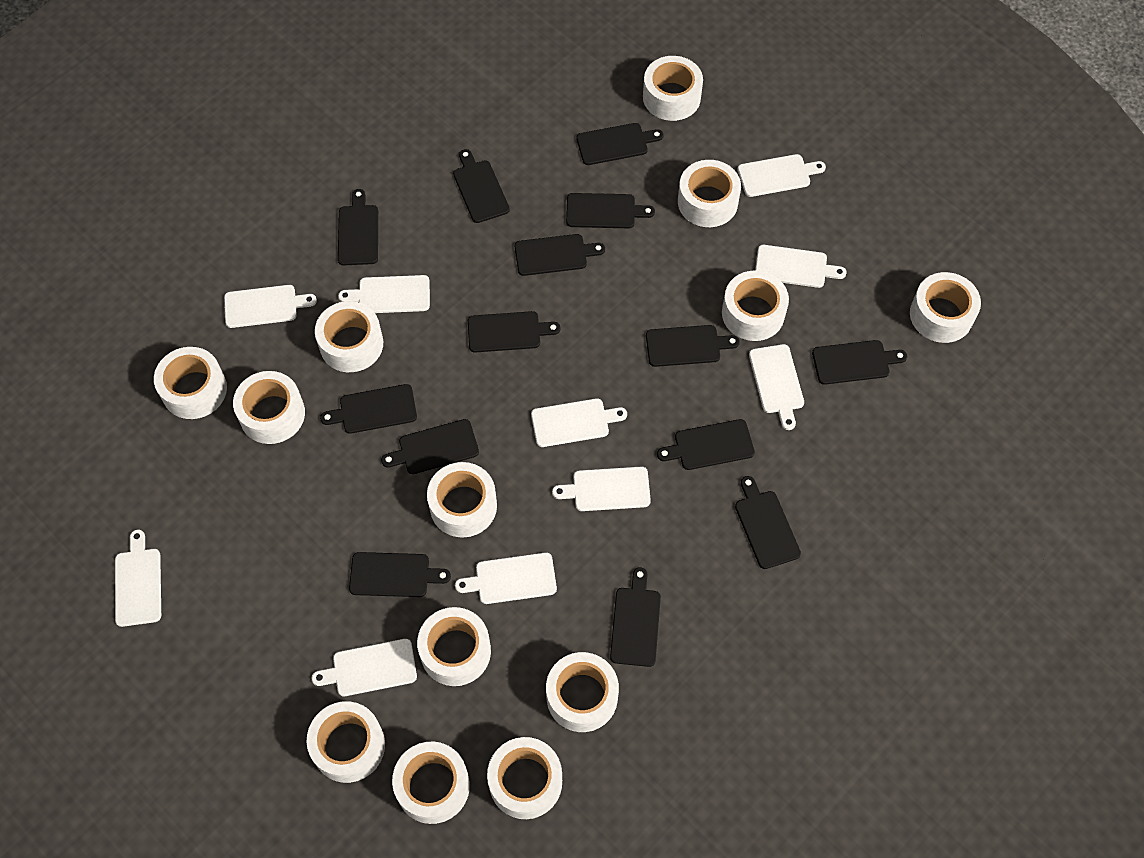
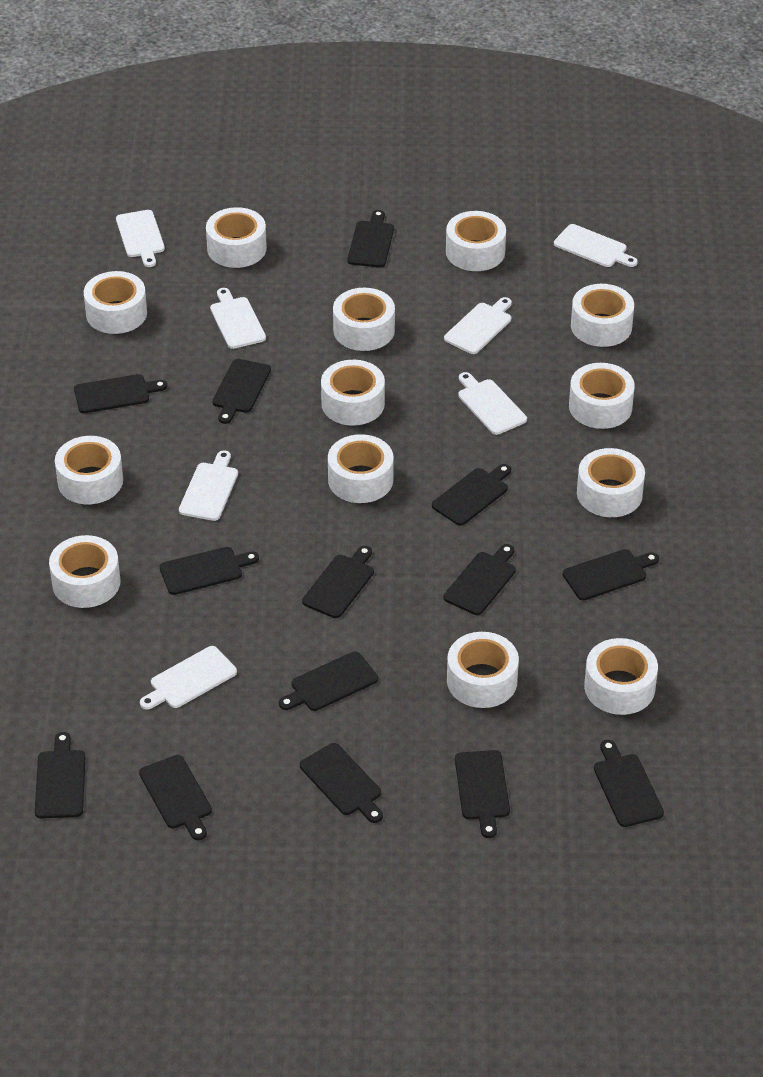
white cutting board: 10 -> 7

